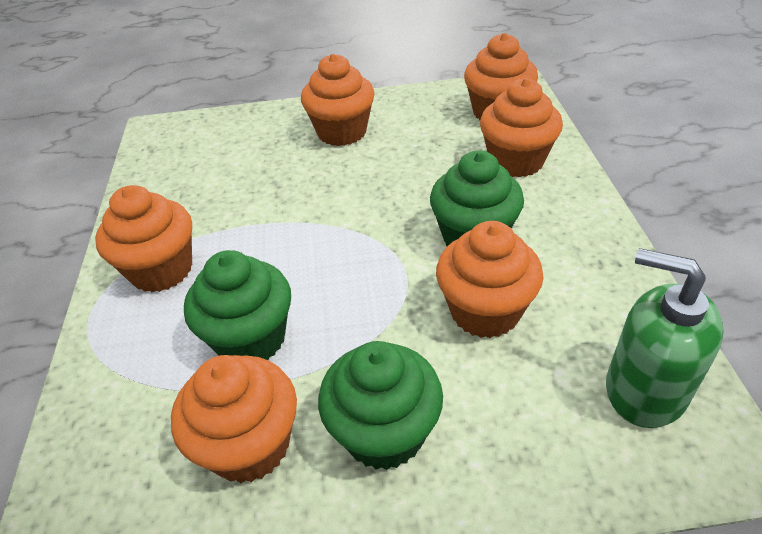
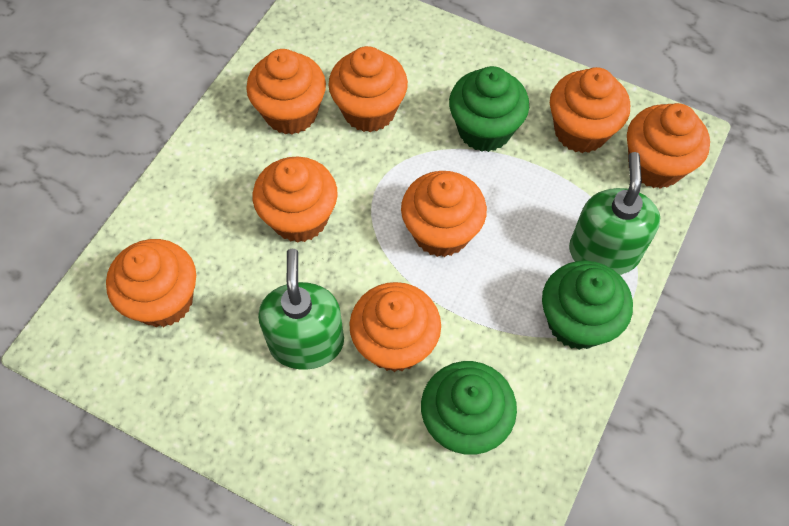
green soap dispenser: 1 -> 2
orange cupcake: 6 -> 8

